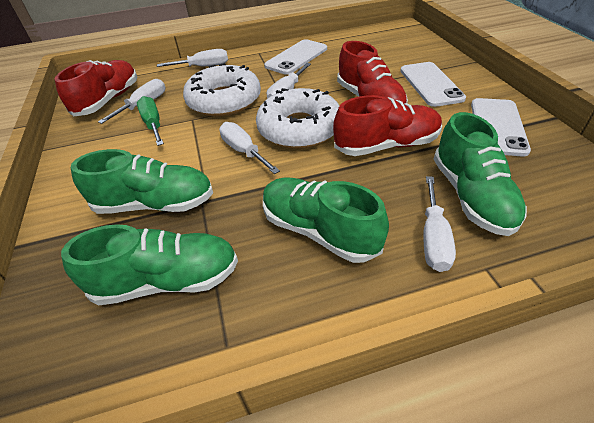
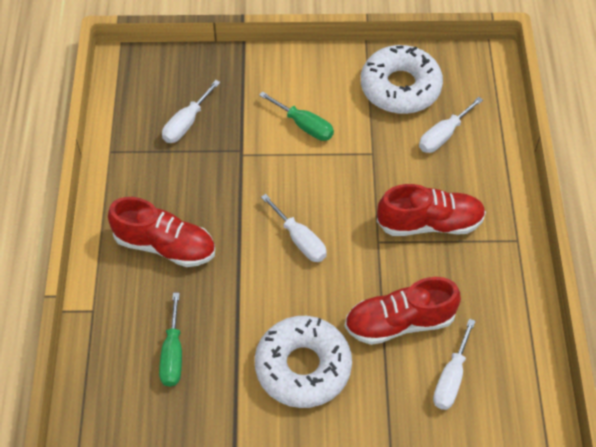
green screwdriver: 1 -> 2
green shoe: 4 -> 0
white phone: 3 -> 0
white screwdriver: 5 -> 4

